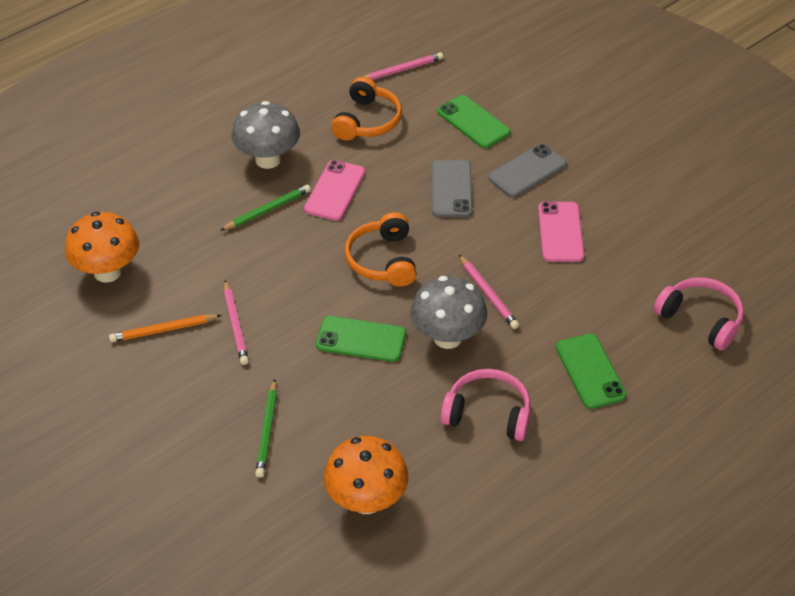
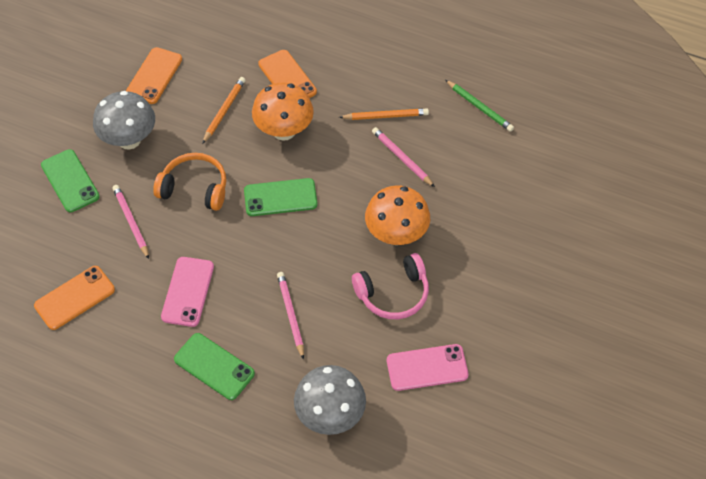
green pencil: 2 -> 1
grey phone: 2 -> 0
orange headphones: 2 -> 1
orange pencil: 1 -> 2
orange phone: 0 -> 3
pink headphones: 2 -> 1

